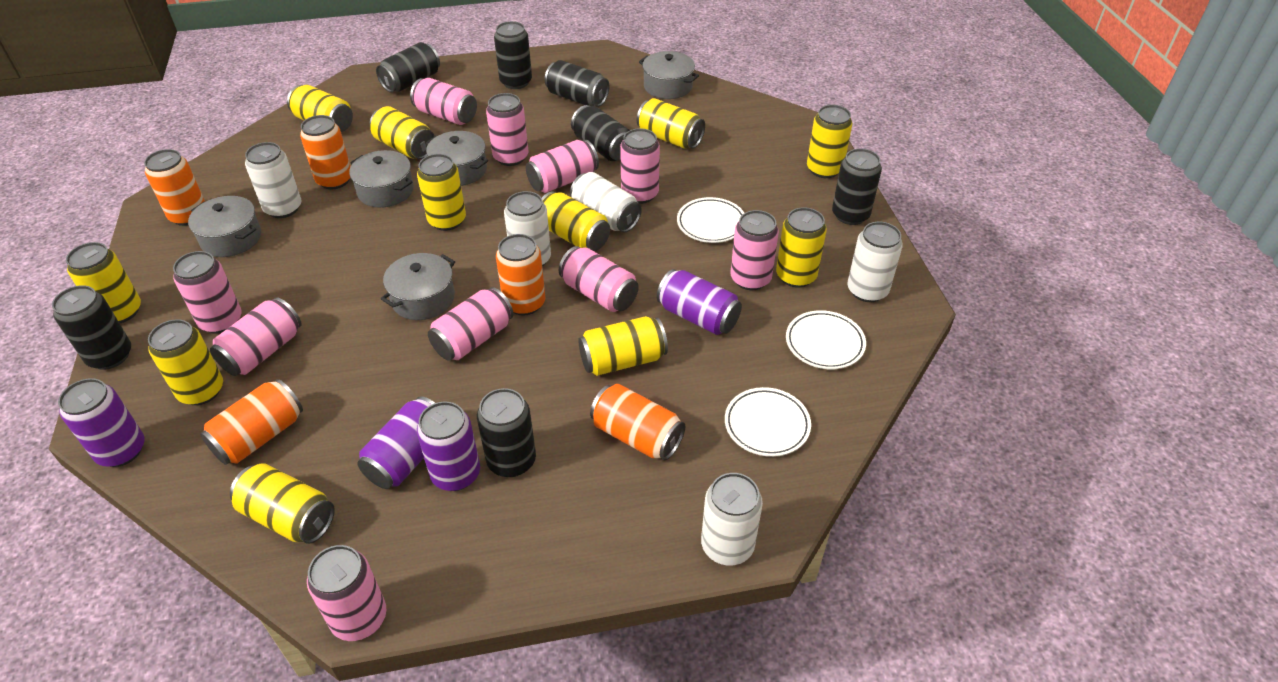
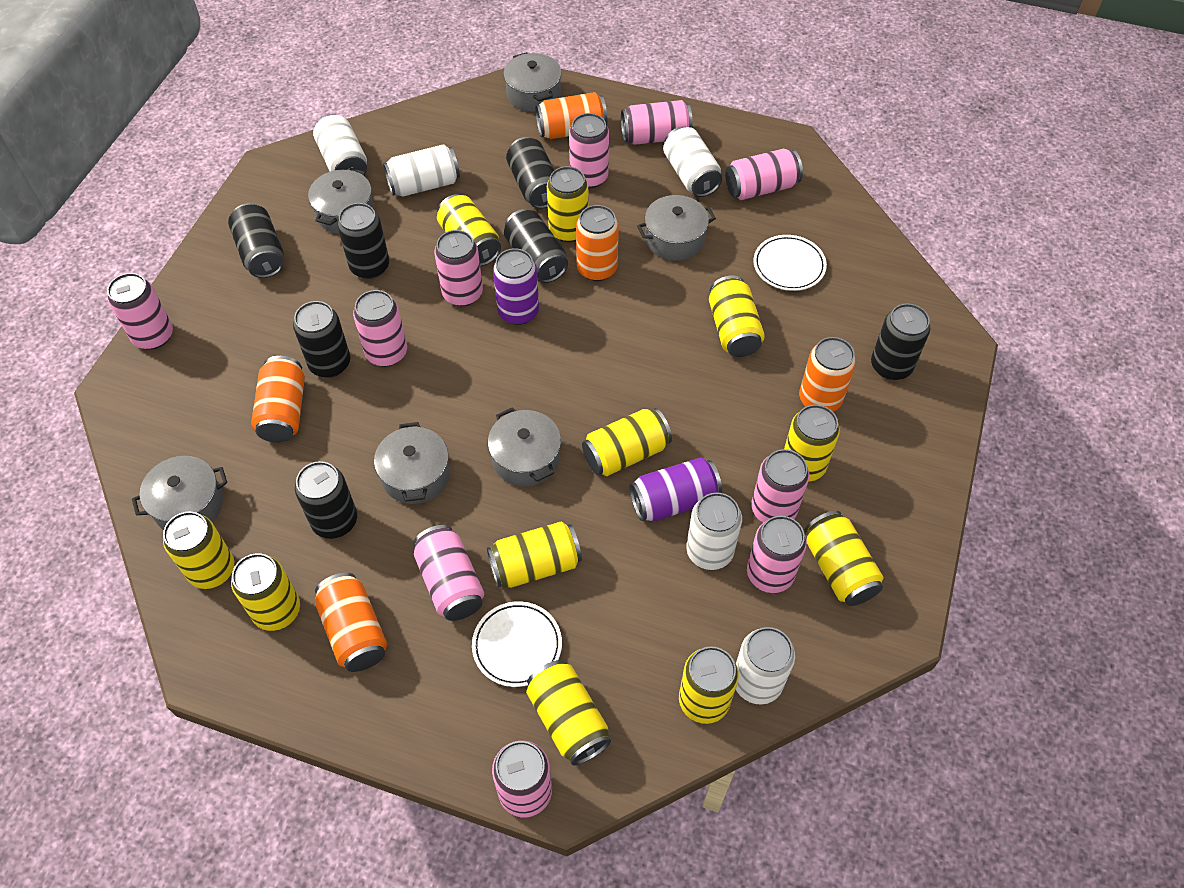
grey pot: 5 -> 6
purple can: 4 -> 2
white plate: 3 -> 2

